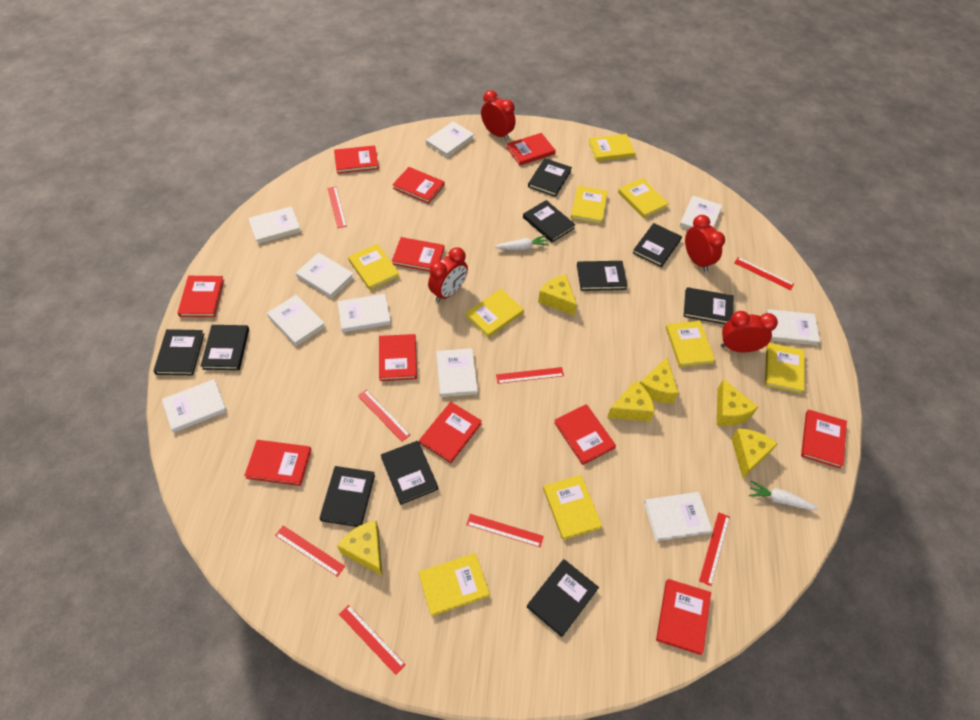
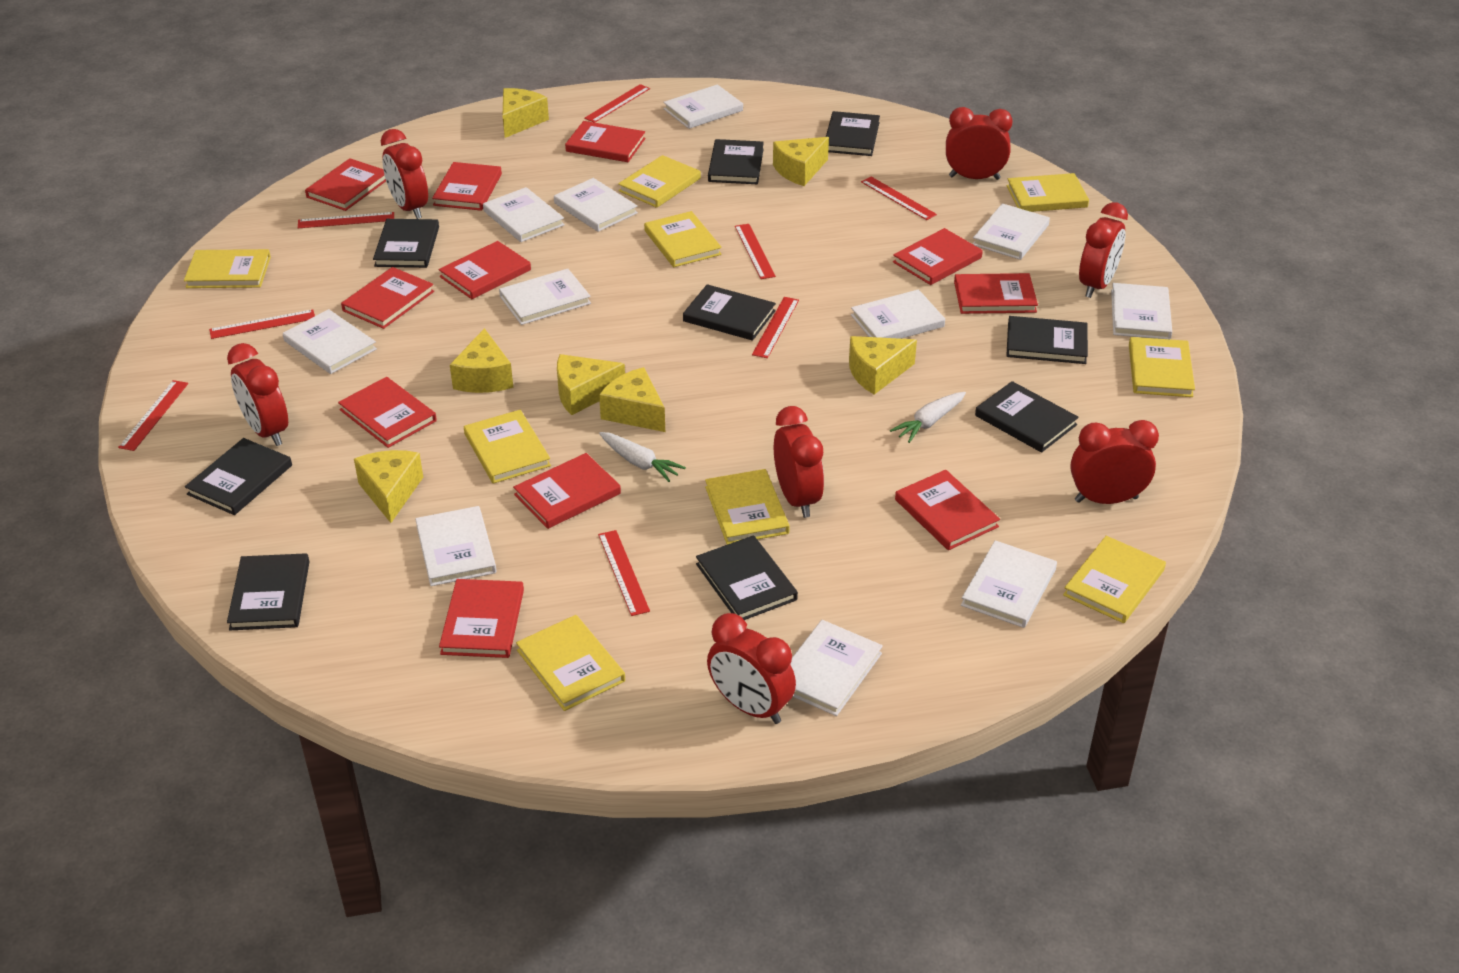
black book: 10 -> 9
red clock: 4 -> 7
white book: 10 -> 11
yellow cheese: 6 -> 7

